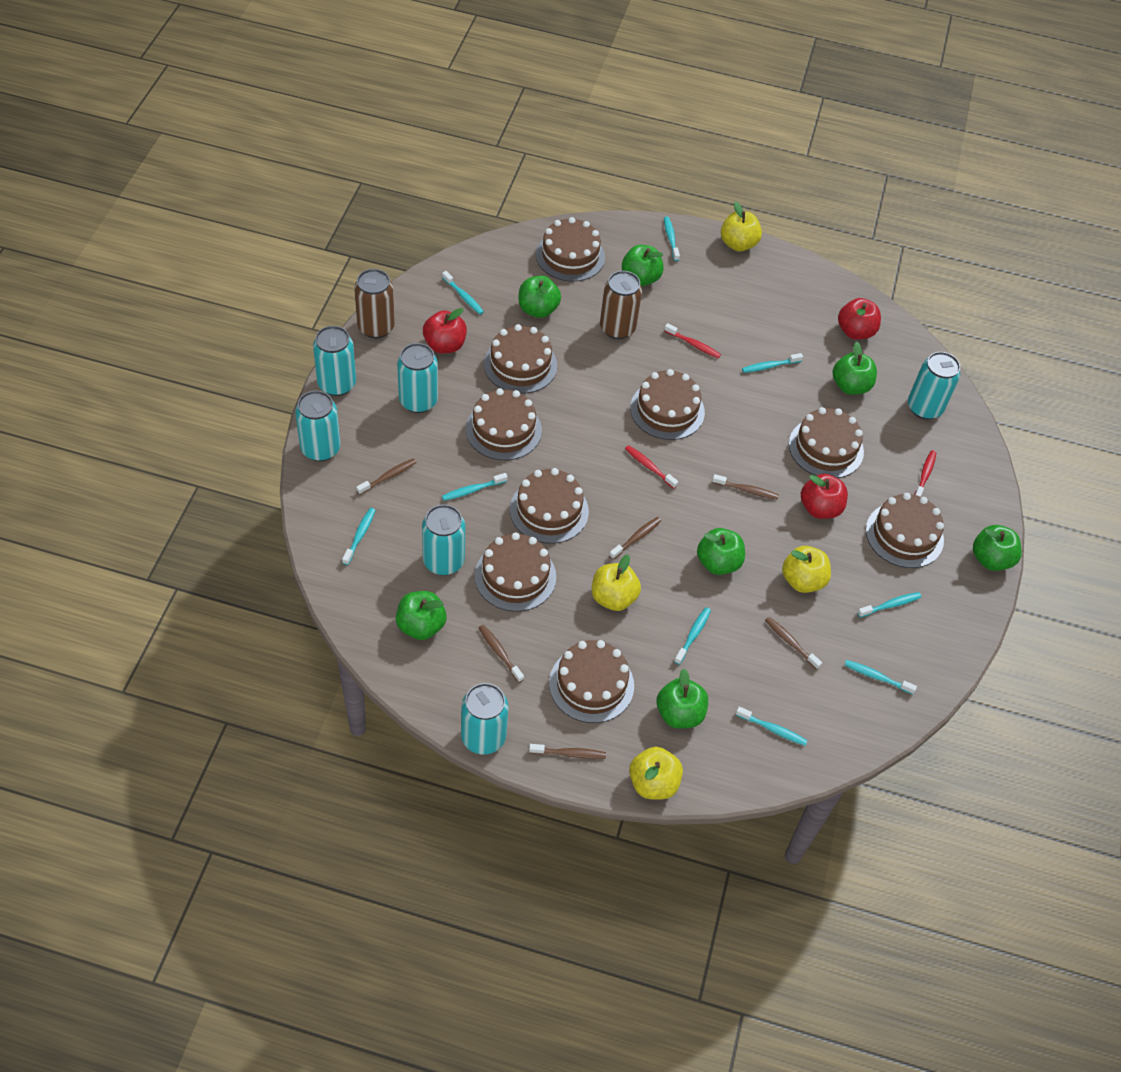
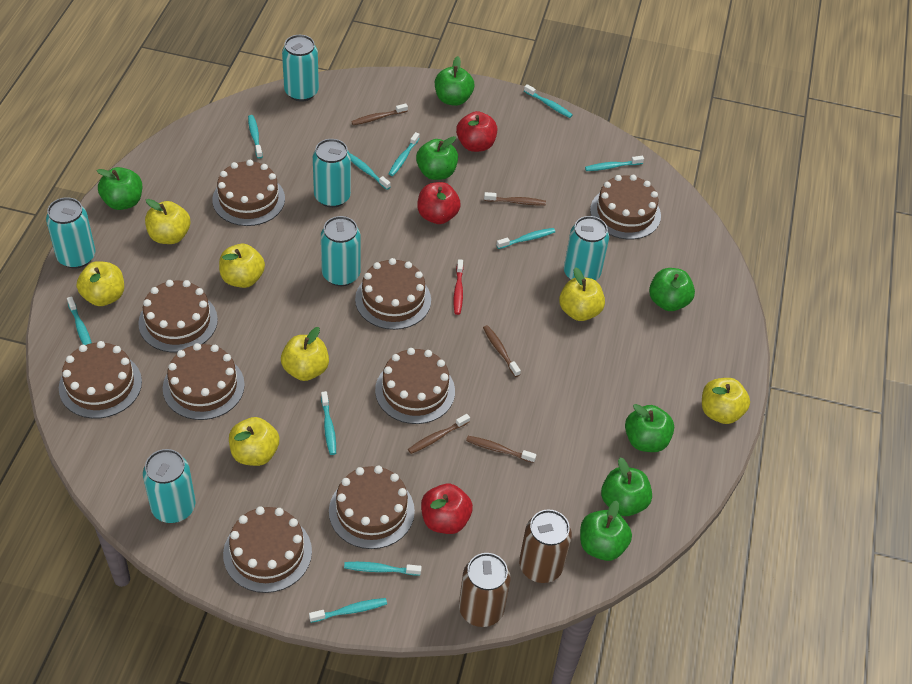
brown toothbrush: 6 -> 5
red toothbrush: 3 -> 1
turquoise toothbrush: 9 -> 10
yellow apple: 4 -> 7

